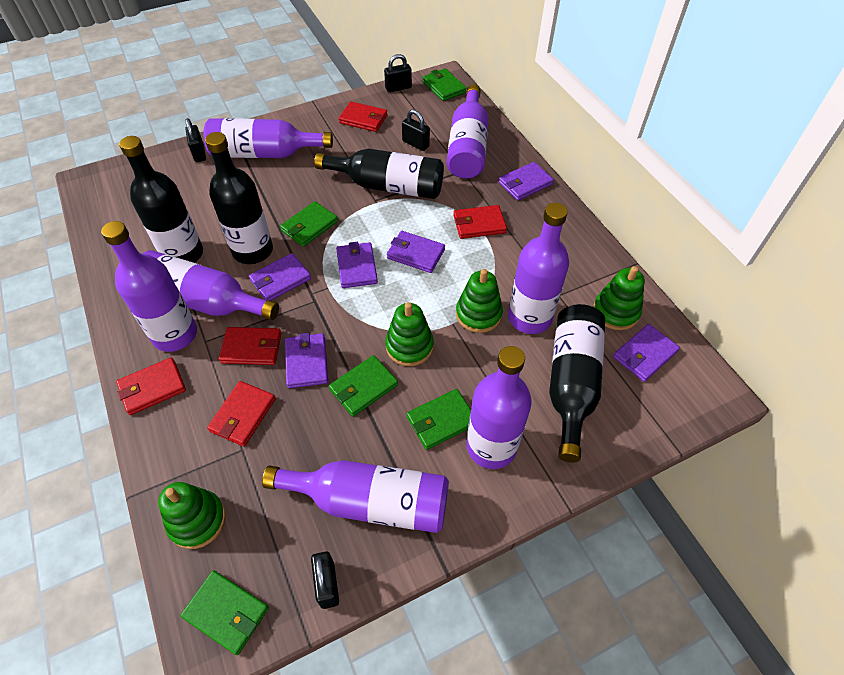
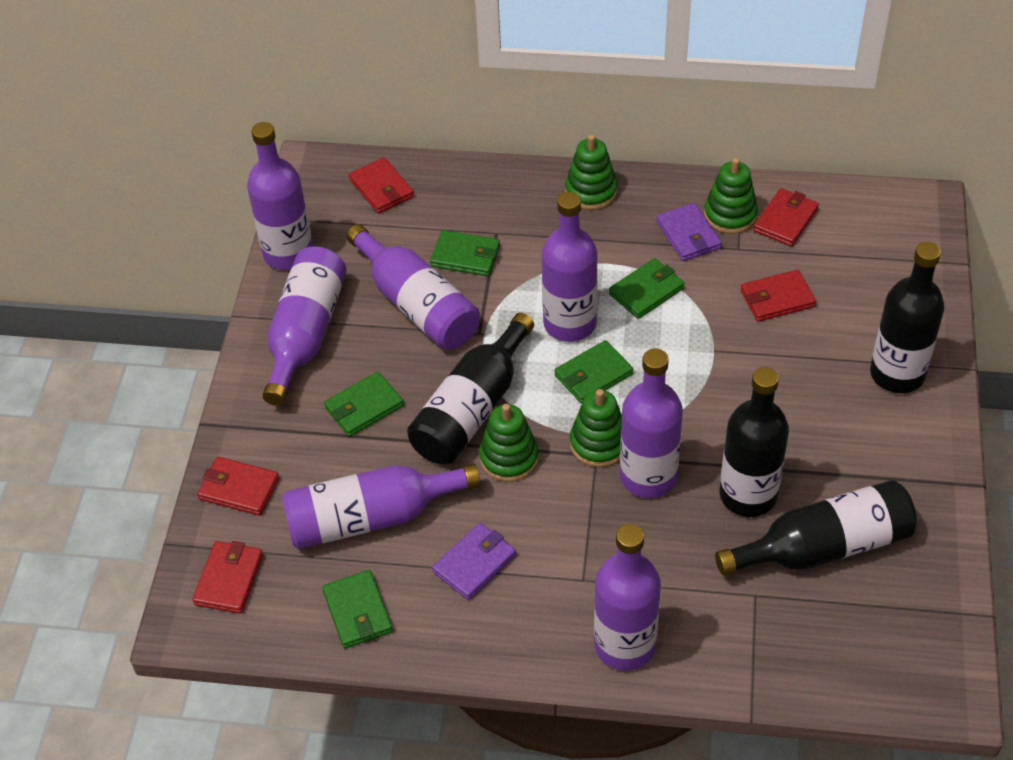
black padlock: 4 -> 0
purple wallet: 6 -> 2

